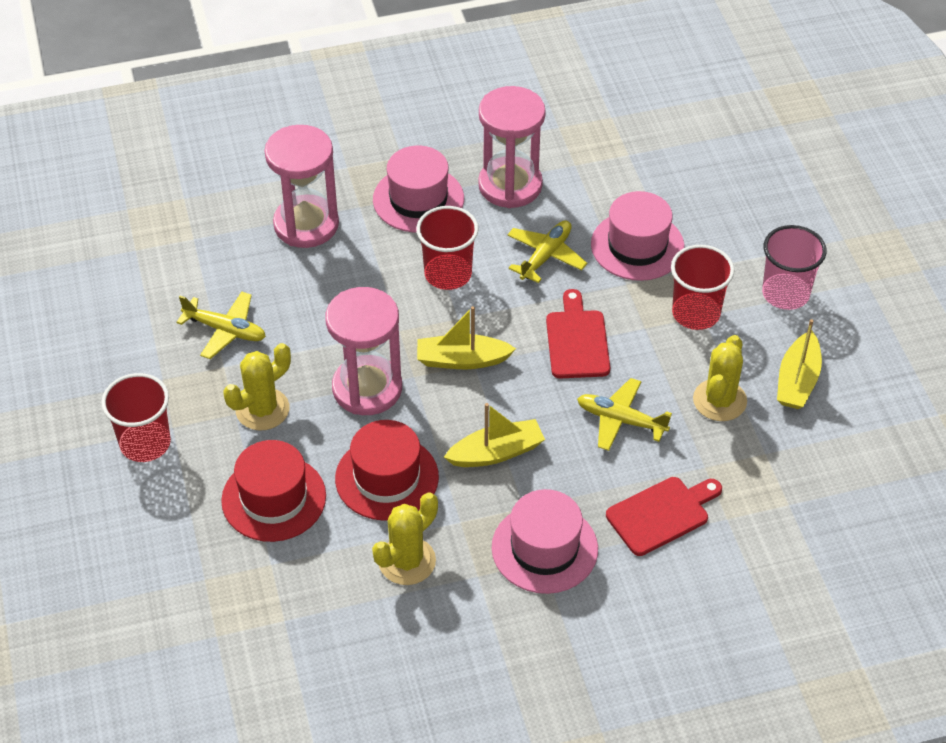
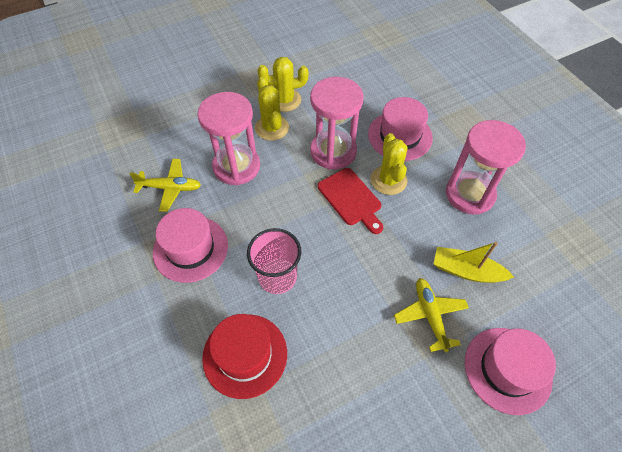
red cup: 3 -> 0
red cutting board: 2 -> 1
red hat: 2 -> 1
yellow boat: 3 -> 1
yellow plane: 3 -> 2

